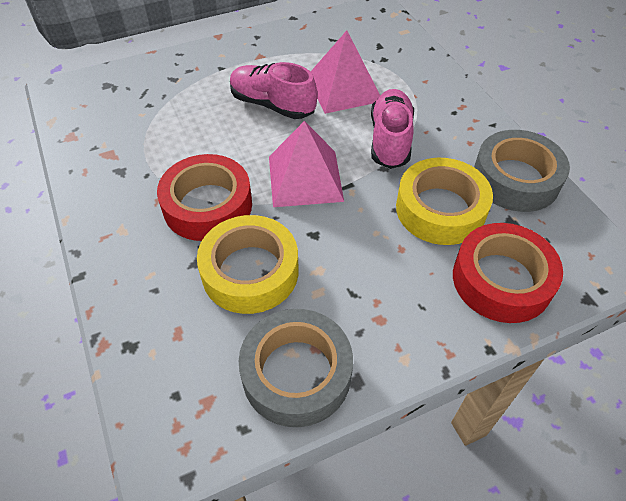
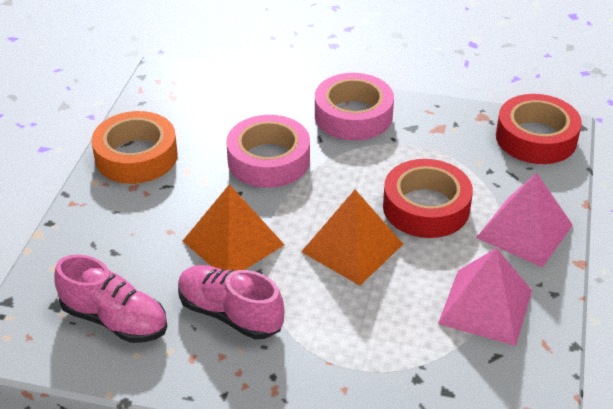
grey tape: 2 -> 0
orange pyramid: 0 -> 2
orange tape: 0 -> 1
pink tape: 0 -> 2
yellow tape: 2 -> 0

